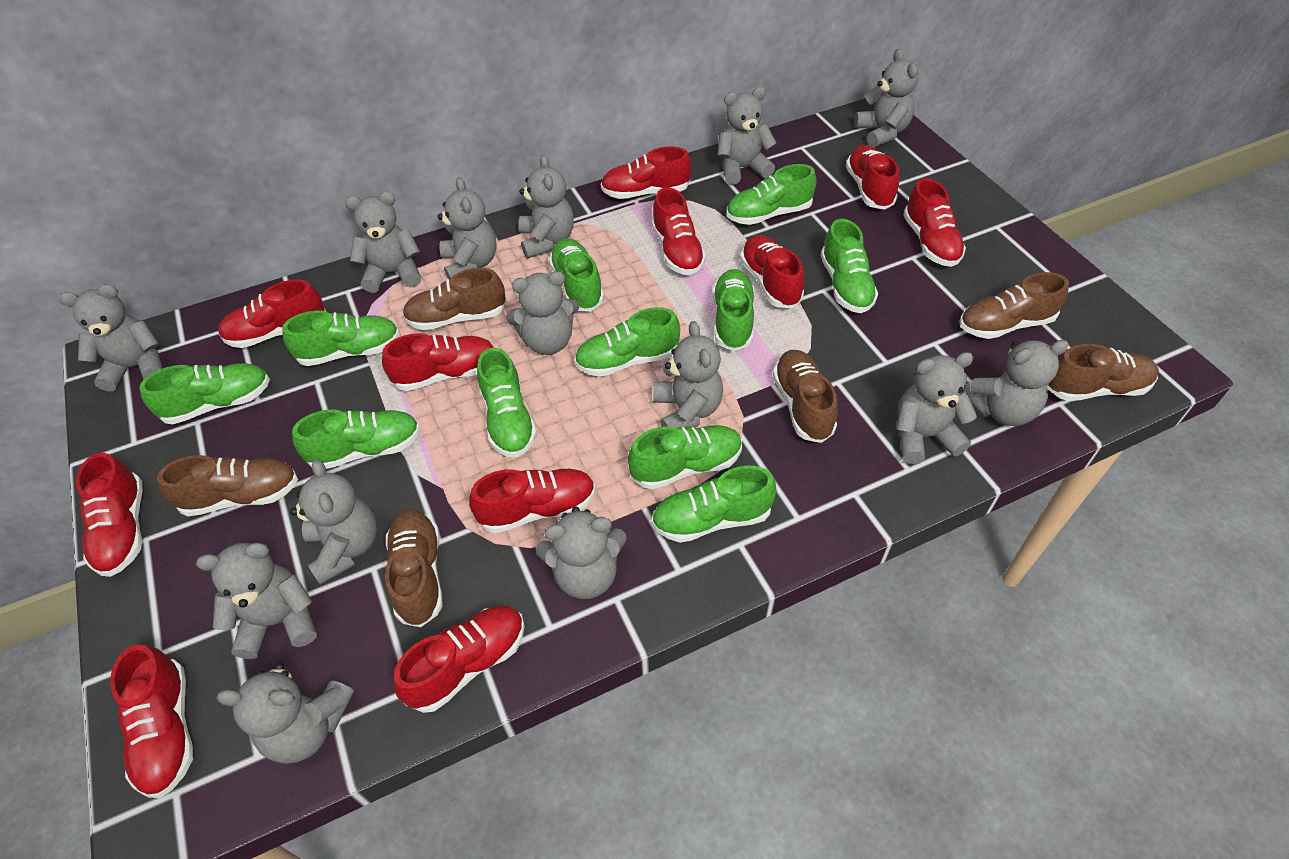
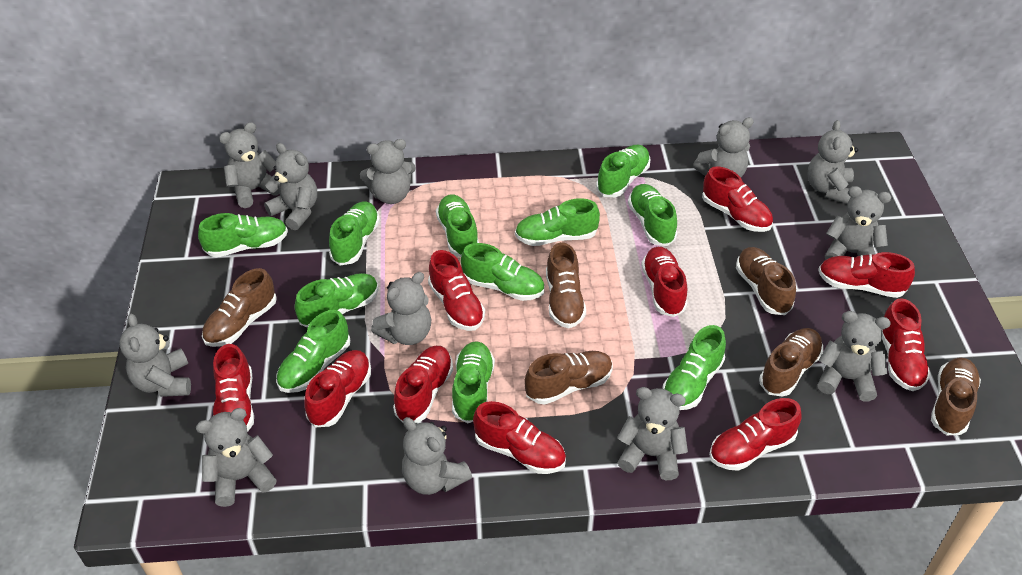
grey teddy bear: 14 -> 12
red shoe: 11 -> 10

